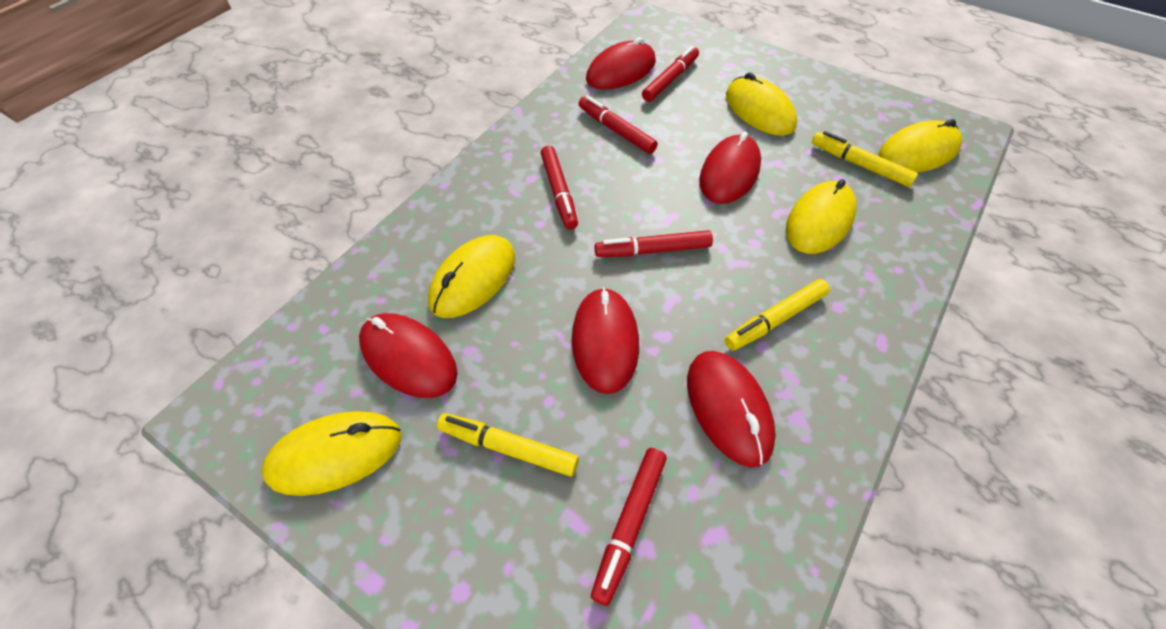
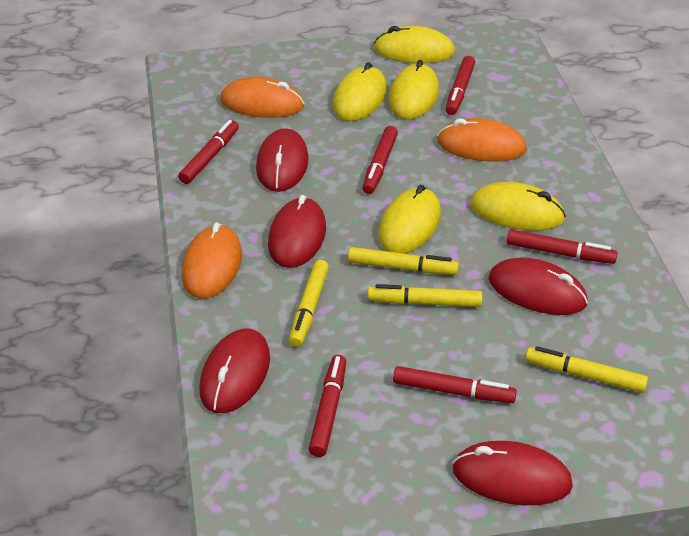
orange mouse: 0 -> 3
red marker: 5 -> 6
yellow marker: 3 -> 4

